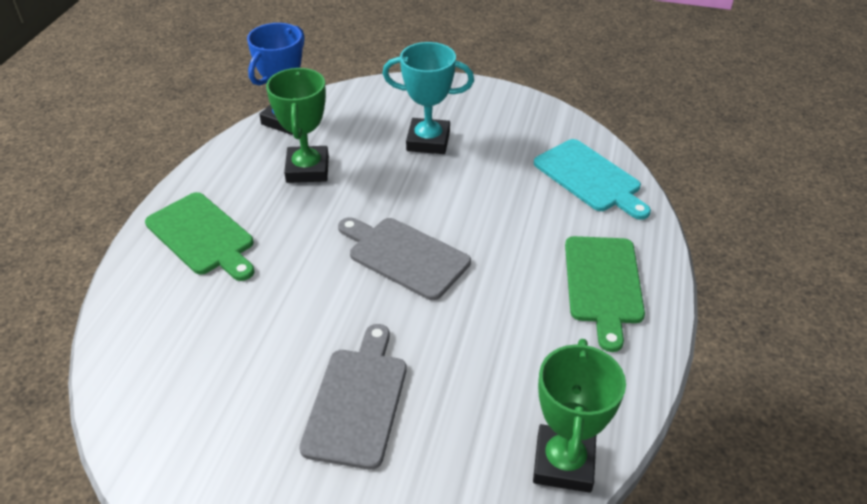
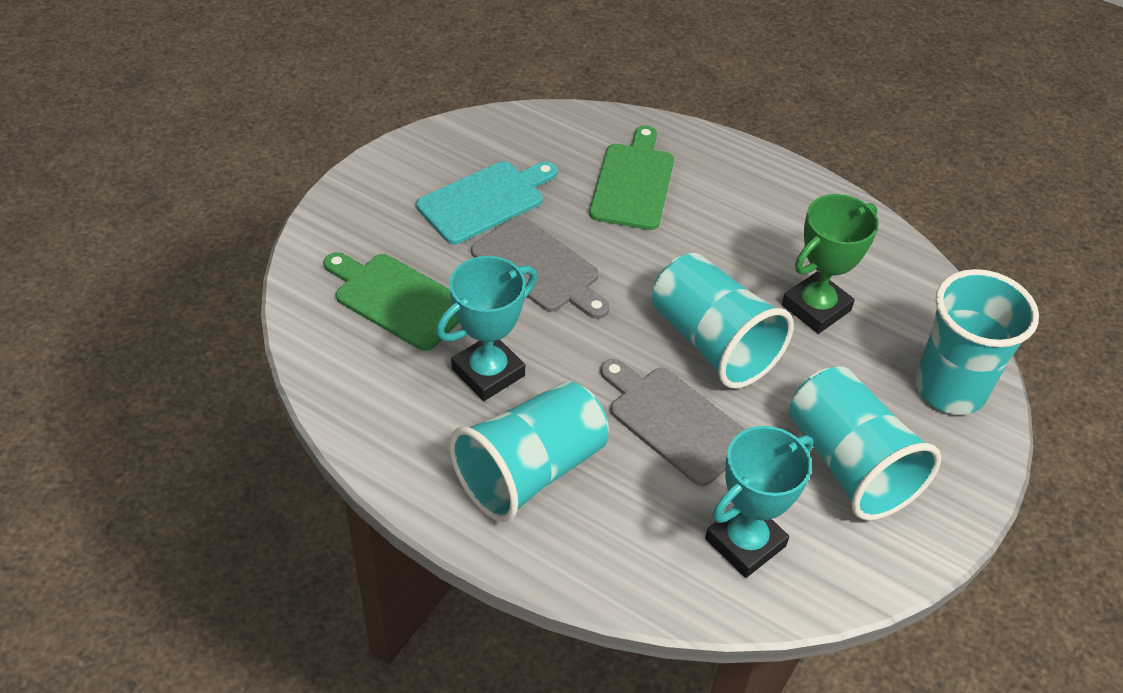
blue trophy: 1 -> 0
green trophy: 2 -> 1
turquoise cup: 0 -> 4
turquoise trophy: 1 -> 2

